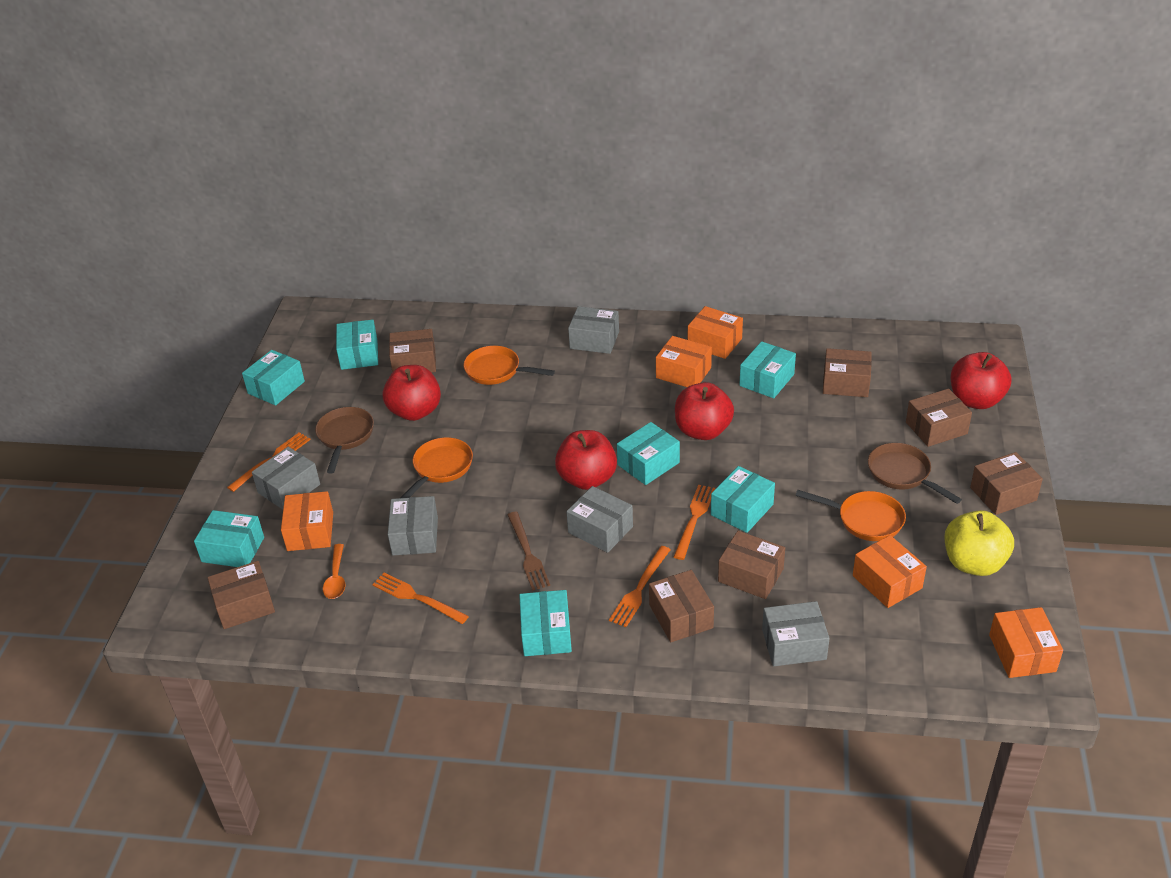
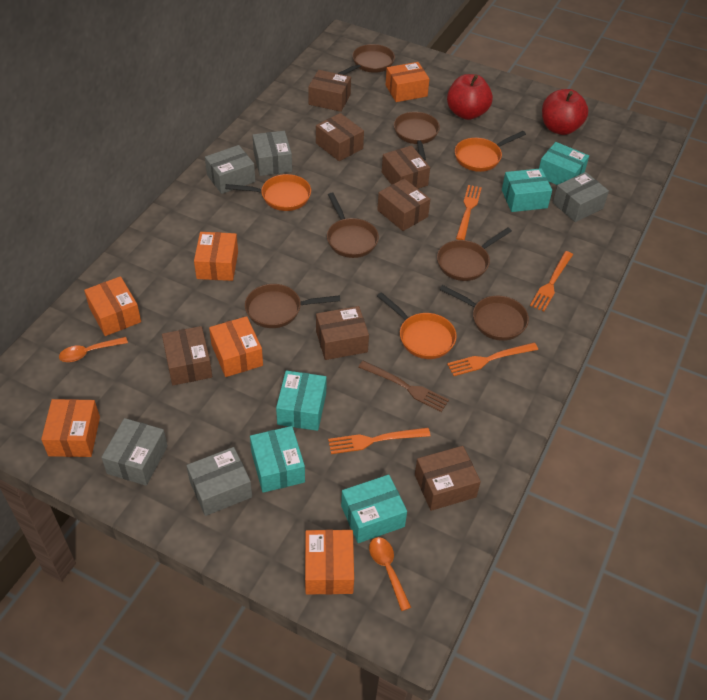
brown pan: 2 -> 6
orange box: 5 -> 6
orange spoon: 1 -> 2
red apple: 4 -> 2
turquoise box: 7 -> 5
yellow apple: 1 -> 0

